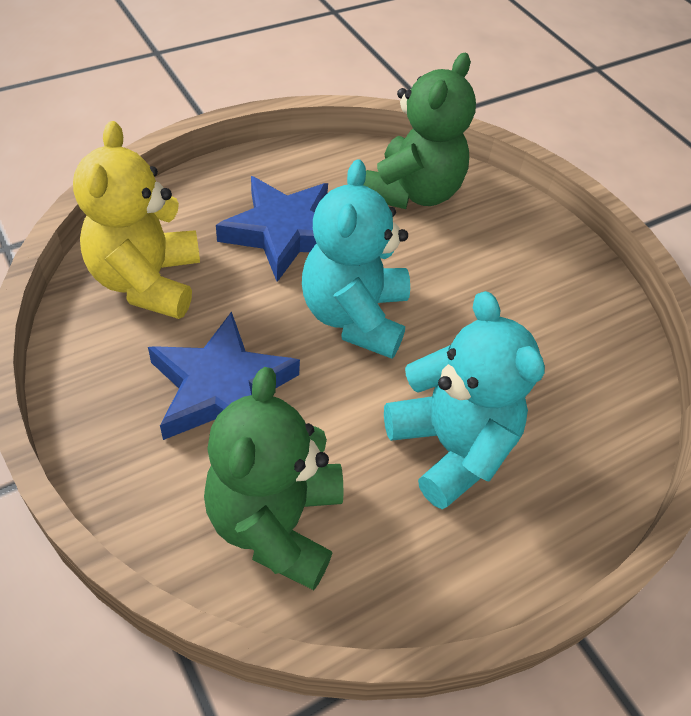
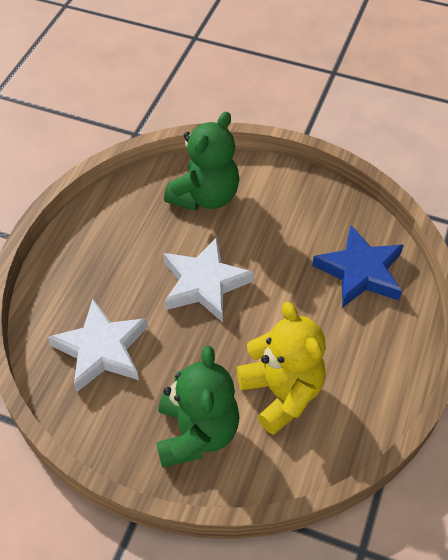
blue star: 2 -> 1
turquoise teddy bear: 2 -> 0
white star: 0 -> 2

